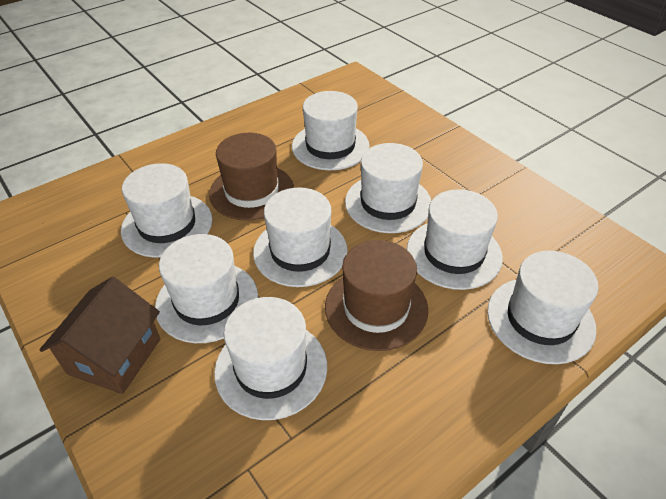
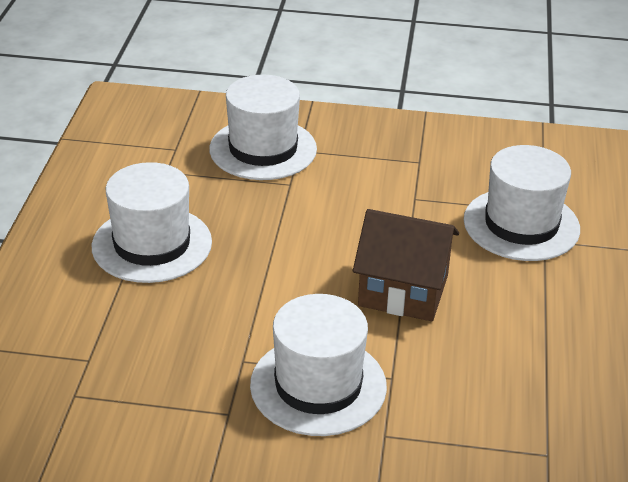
brown hat: 2 -> 0
white hat: 8 -> 4

